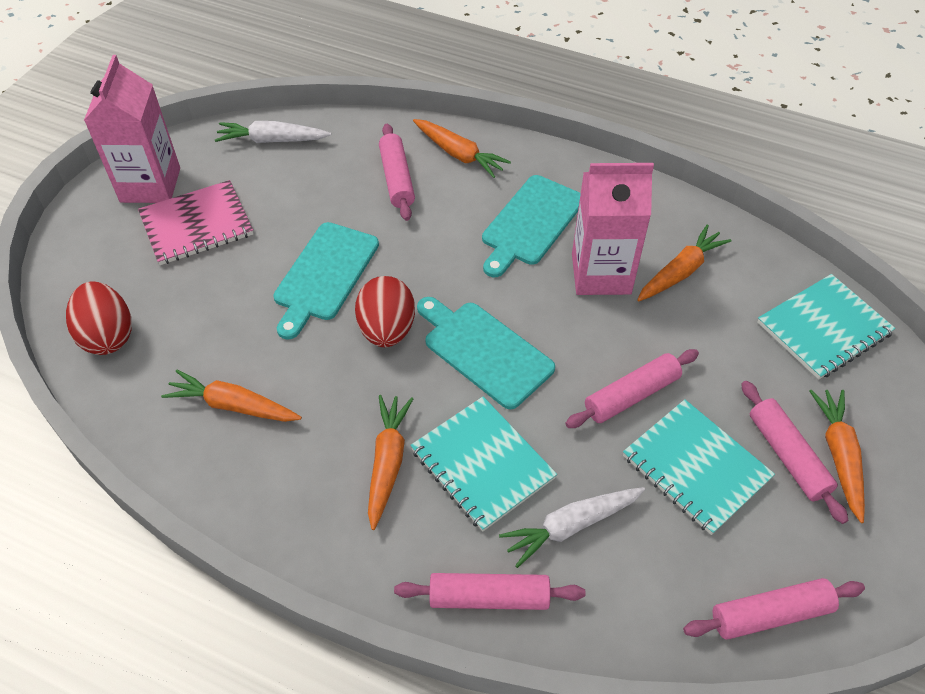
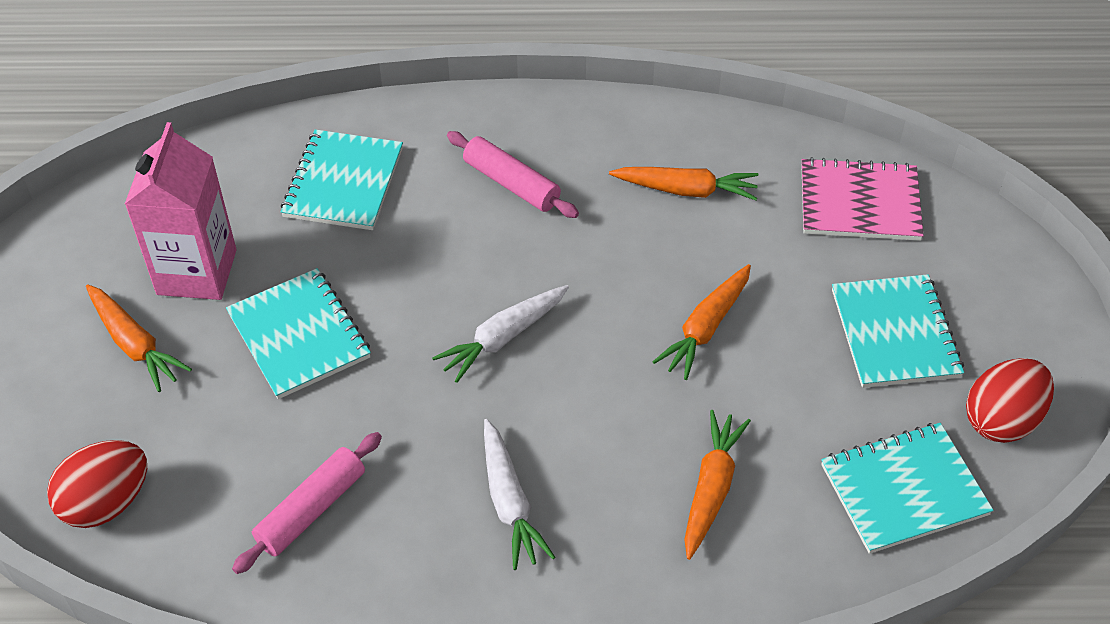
orange carrot: 5 -> 4
pink carton: 2 -> 1
pink rolling pin: 5 -> 2
turquoise cutting board: 3 -> 0
turquoise notebook: 3 -> 4

